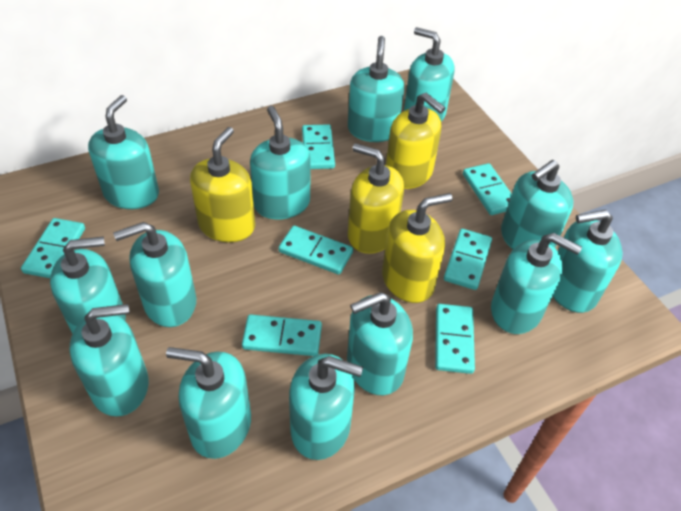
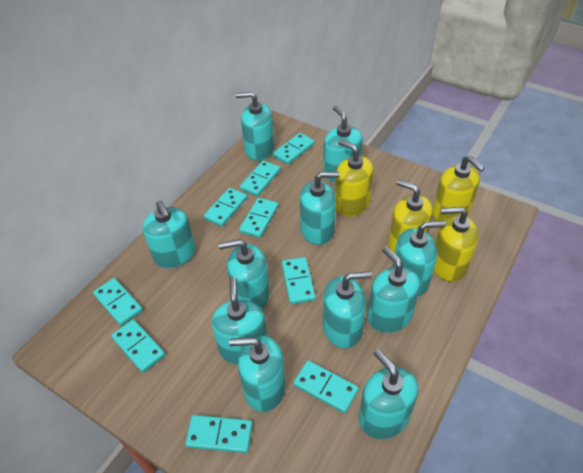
turquoise domino: 7 -> 9
turquoise soap dispenser: 13 -> 11

